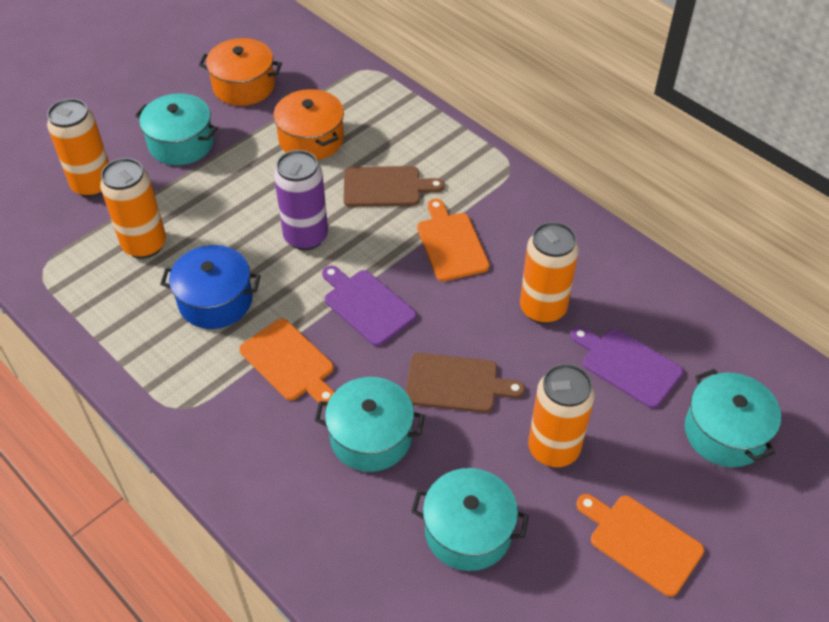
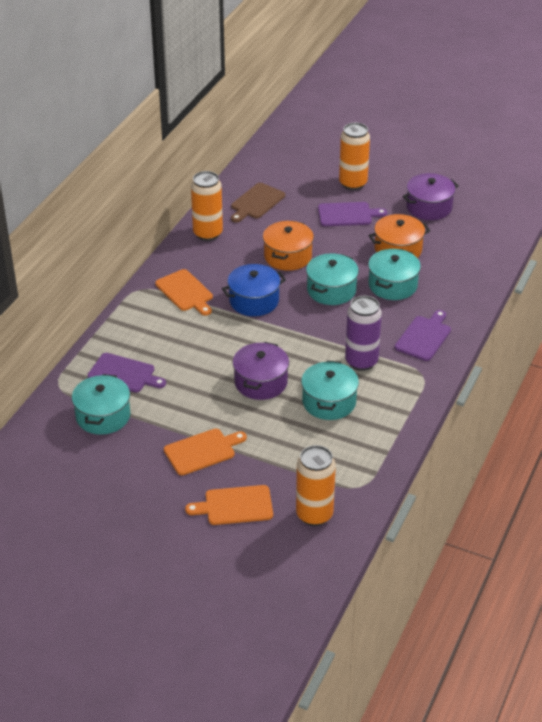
brown cutting board: 2 -> 1
orange can: 4 -> 3
purple cutting board: 2 -> 3
purple pot: 0 -> 2

